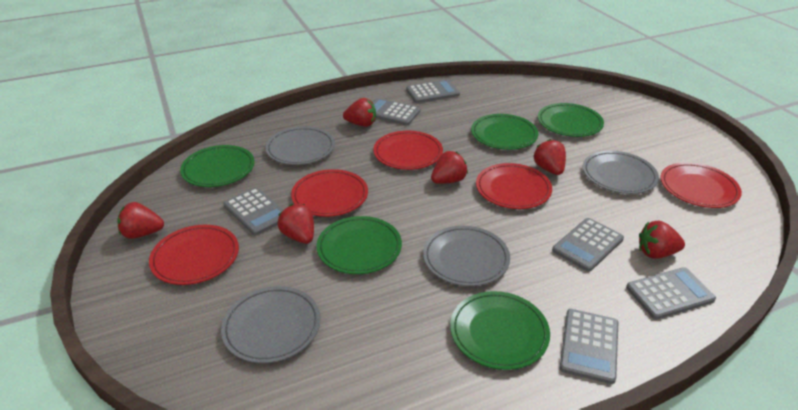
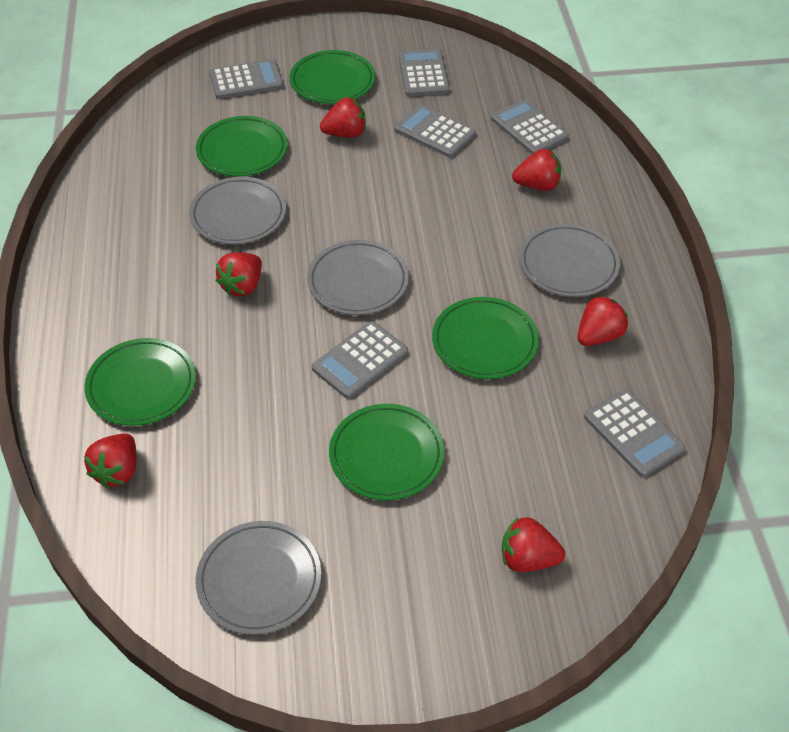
red plate: 5 -> 0

